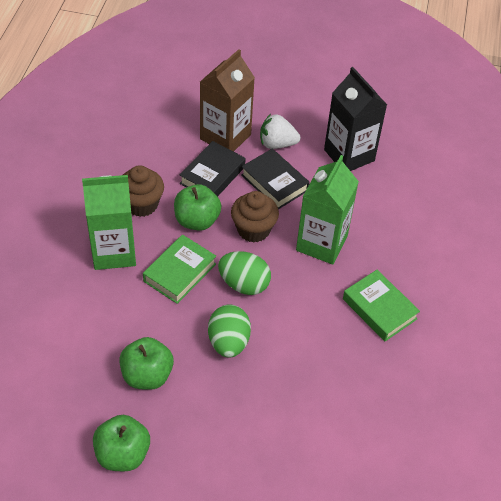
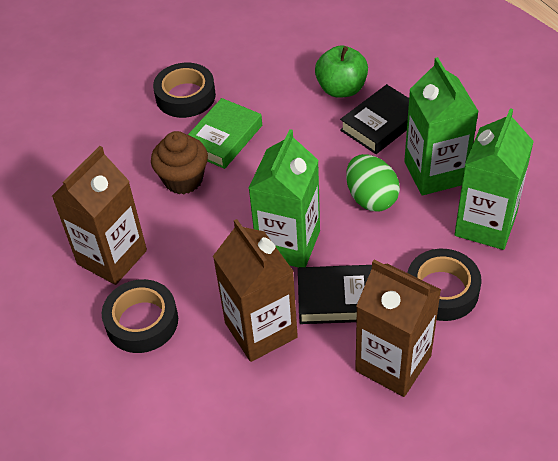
black carton: 1 -> 0
black tape: 0 -> 3
brown carton: 1 -> 3
brown cupcake: 2 -> 1
green apple: 3 -> 1
green book: 2 -> 1
green carton: 2 -> 3
green egg: 2 -> 1
white strawberry: 1 -> 0

